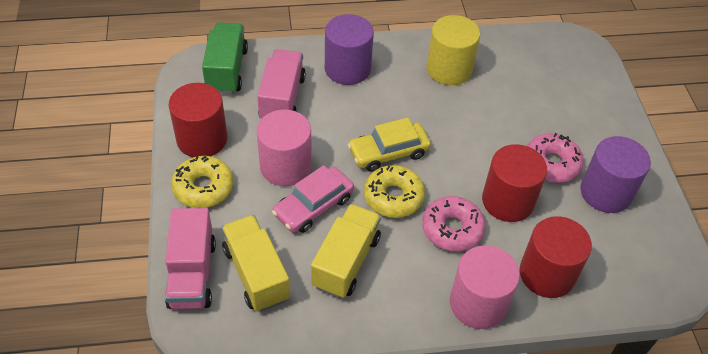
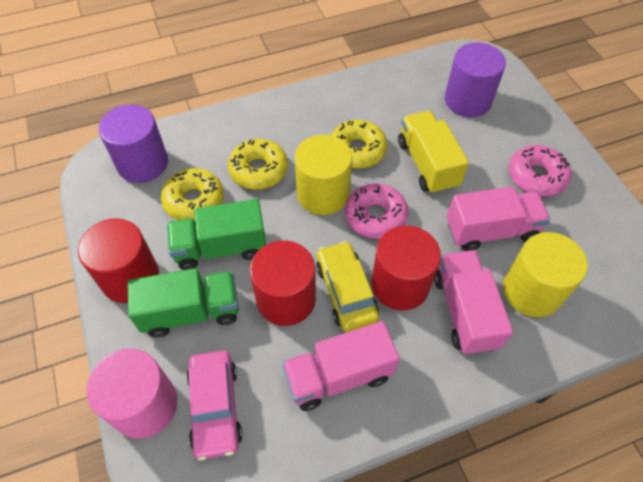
green truck: 1 -> 2
pink cylinder: 2 -> 1
pink truck: 2 -> 3
yellow cylinder: 1 -> 2
yellow donut: 2 -> 3
yellow truck: 2 -> 1

